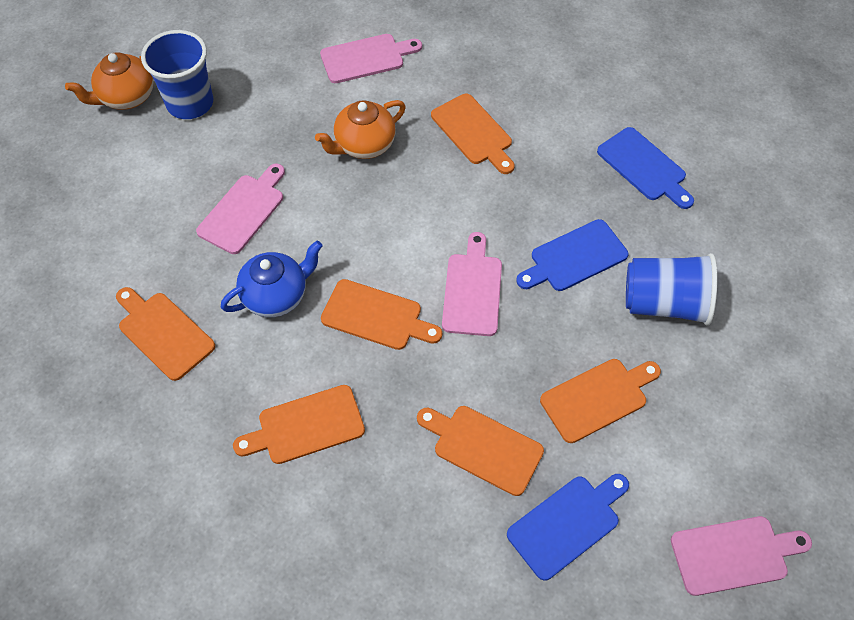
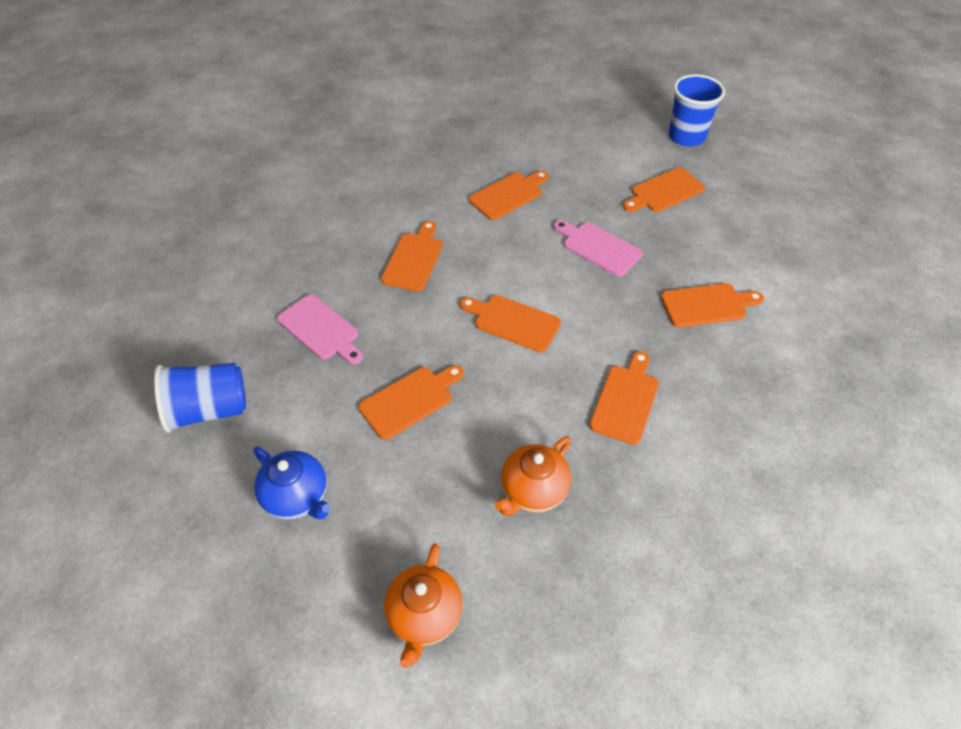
blue cutting board: 3 -> 0
orange cutting board: 6 -> 7
pink cutting board: 4 -> 2

